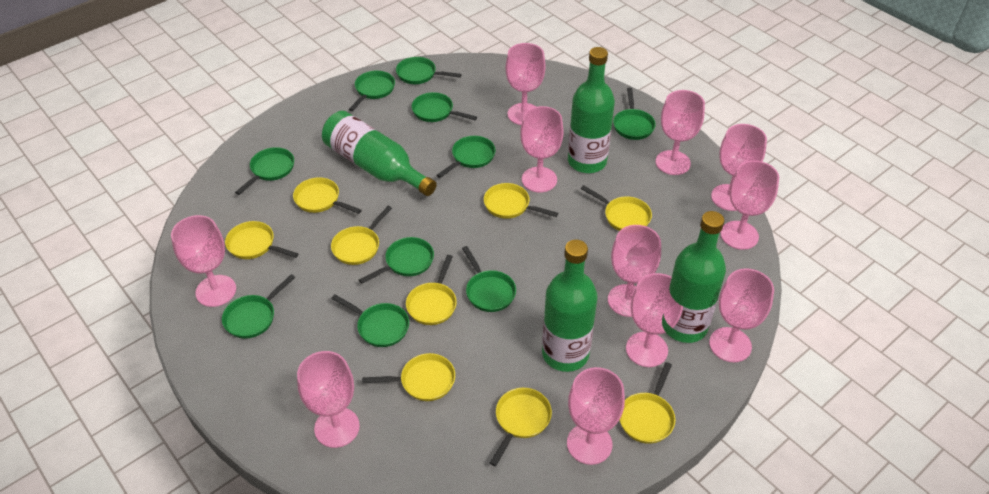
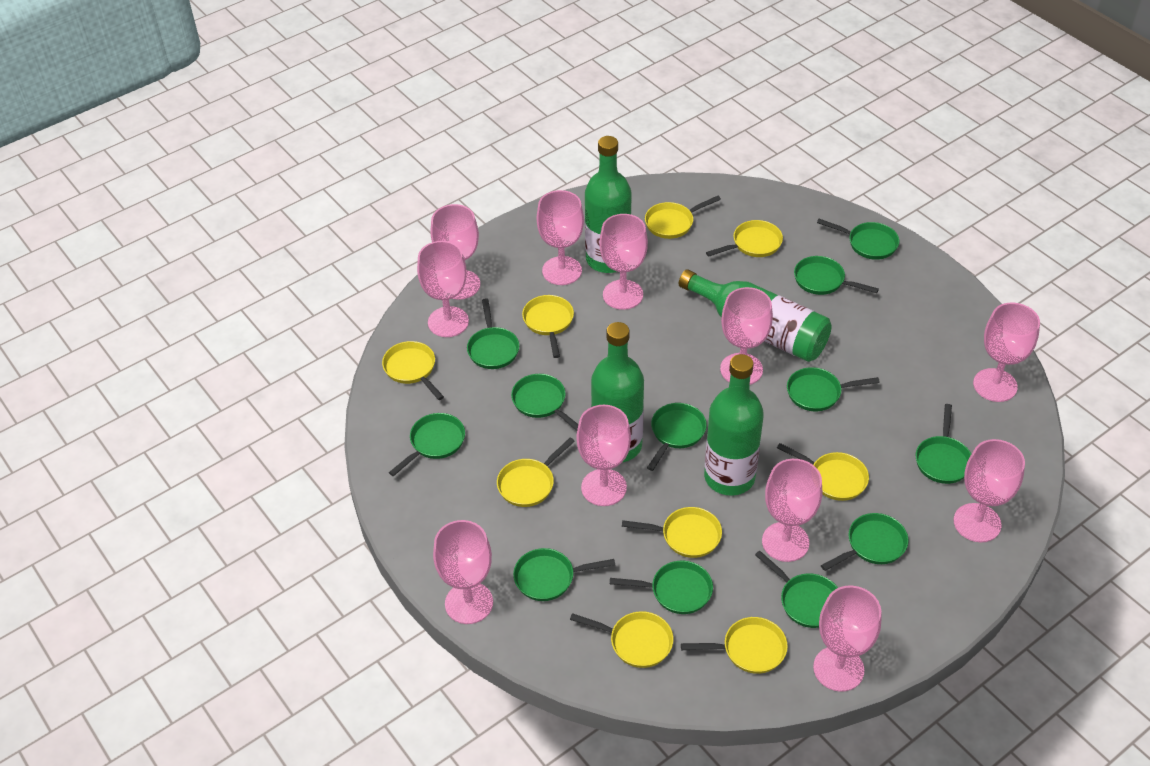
green pan: 10 -> 12

